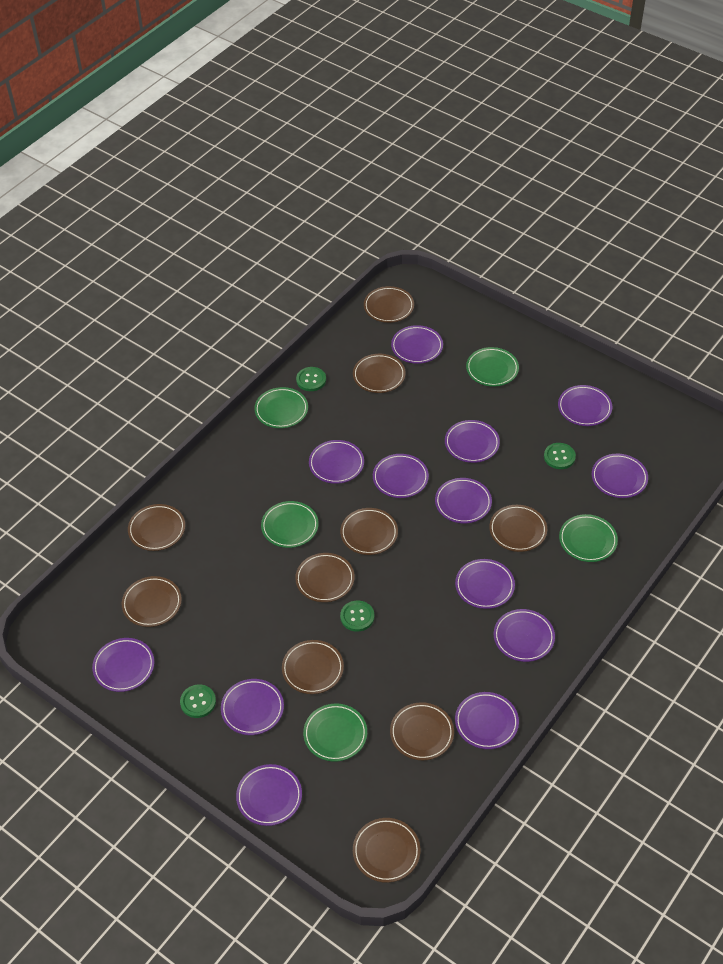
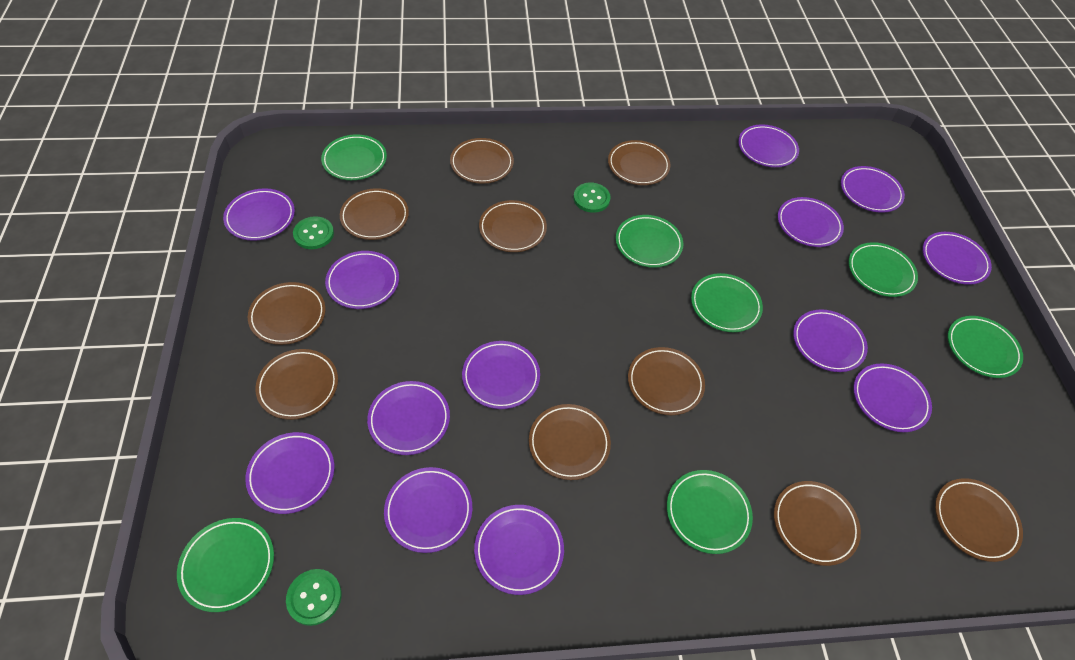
green button: 4 -> 3
green plate: 5 -> 7

